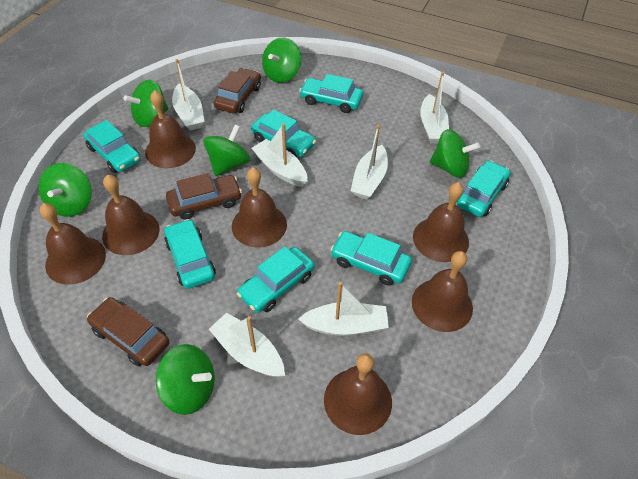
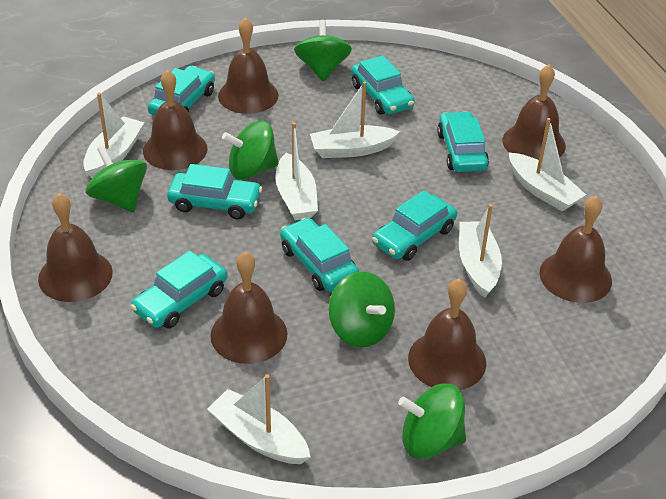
brown car: 3 -> 0
green spinning top: 6 -> 5

